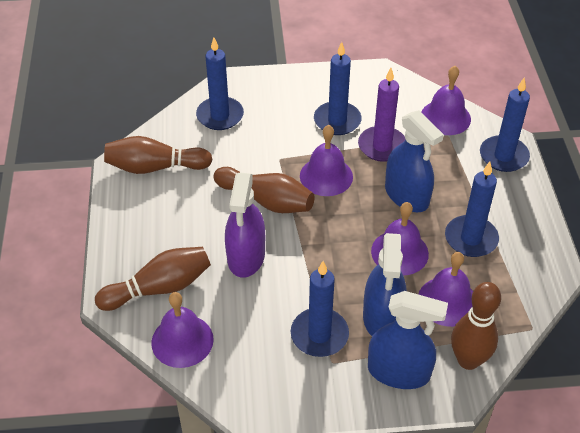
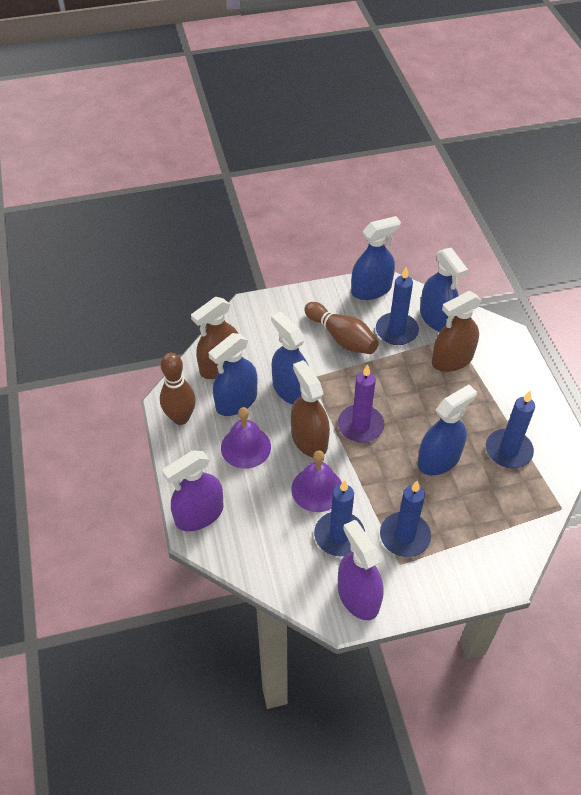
blue candle: 5 -> 4
blue spray bottle: 3 -> 5
brown bowling pin: 4 -> 2
brown spray bottle: 0 -> 3
purple bell: 5 -> 2
purple spray bottle: 1 -> 2

